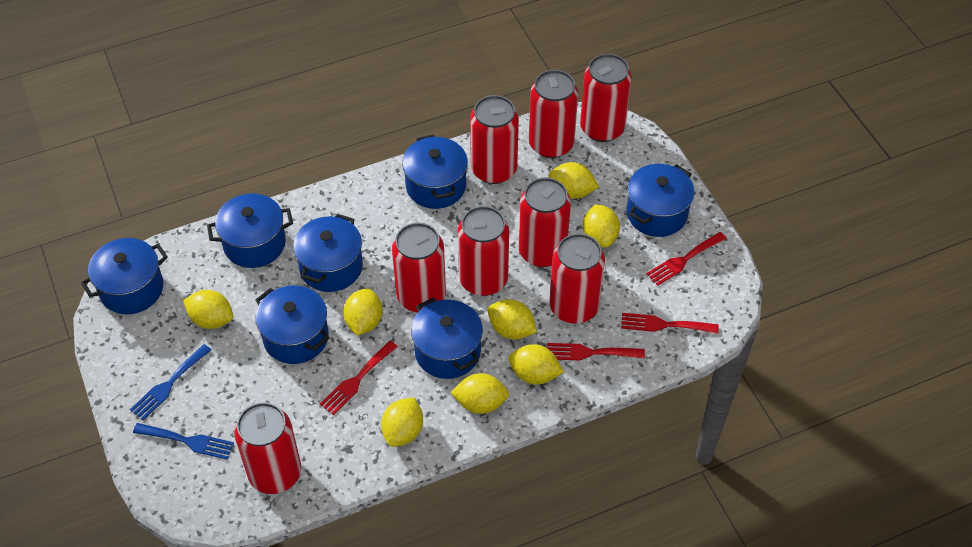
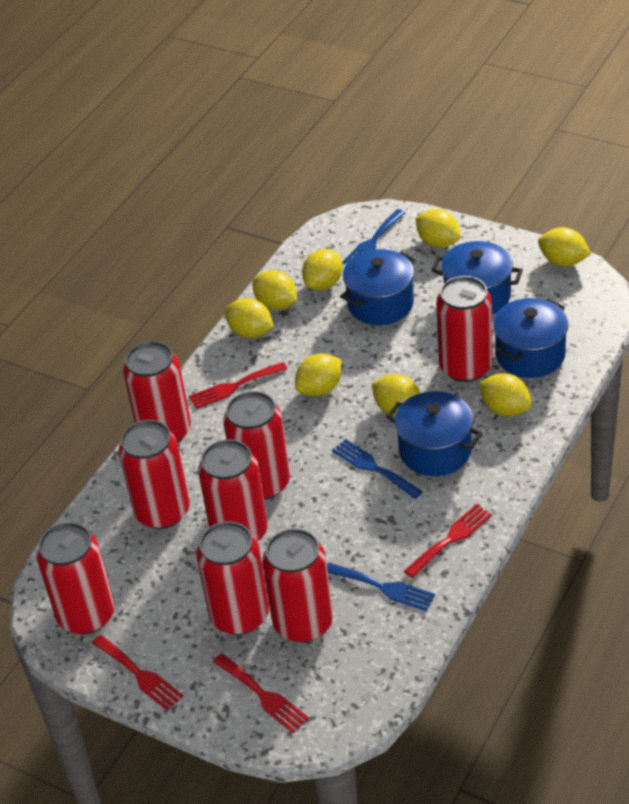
blue fork: 2 -> 3
blue pot: 7 -> 4

